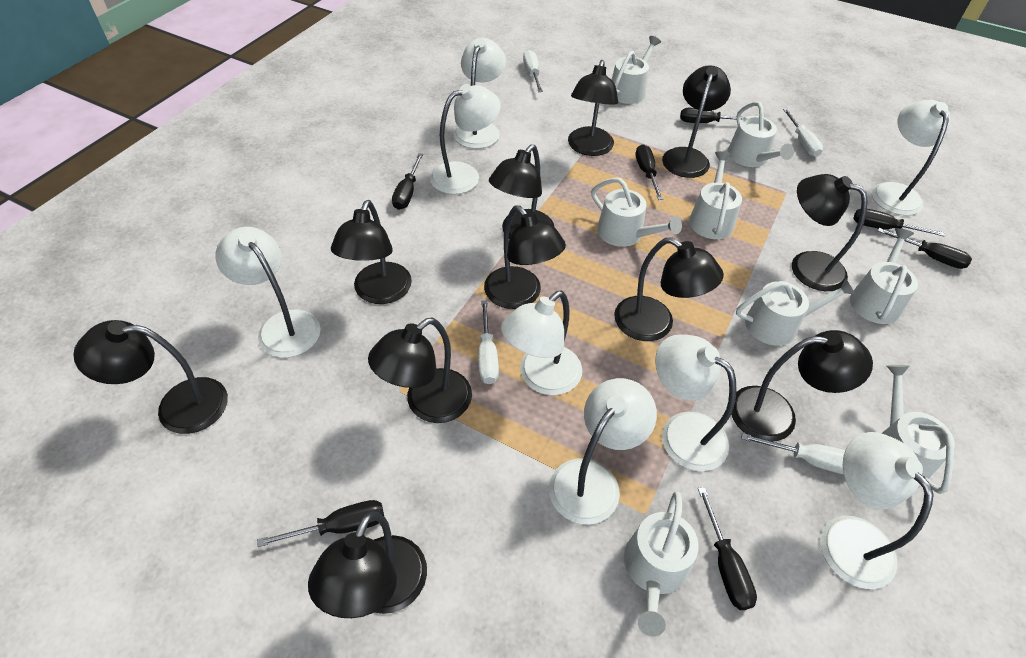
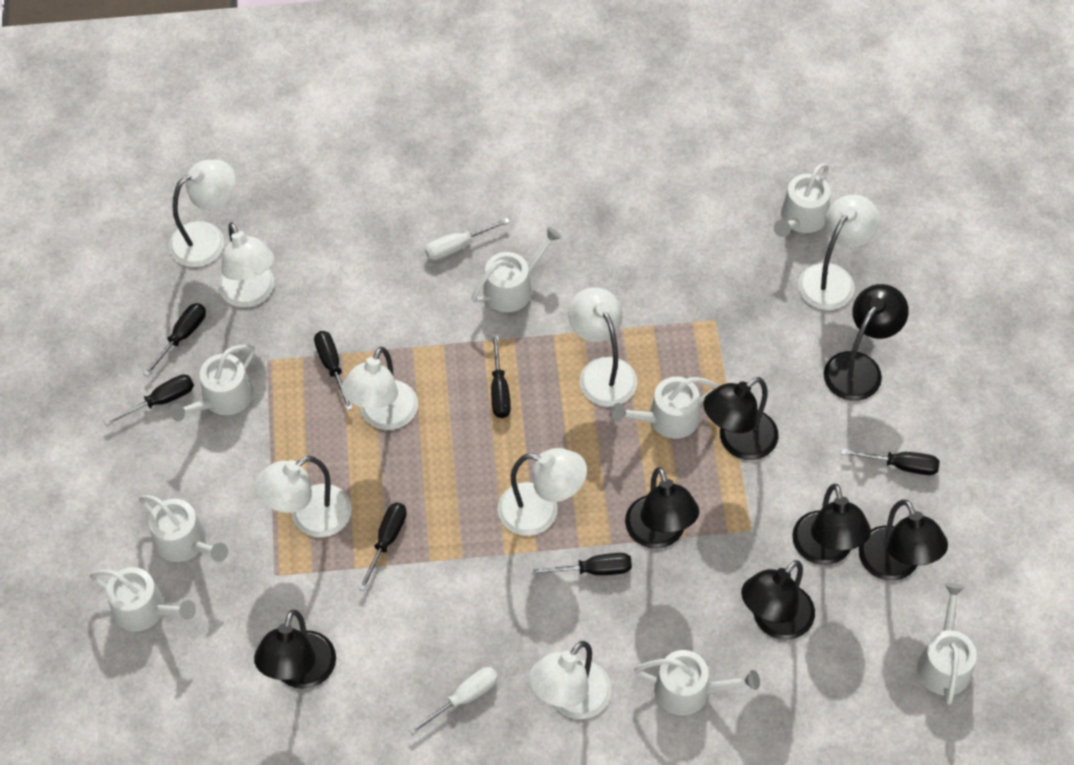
black lamp: 11 -> 7
white screwdriver: 4 -> 2

